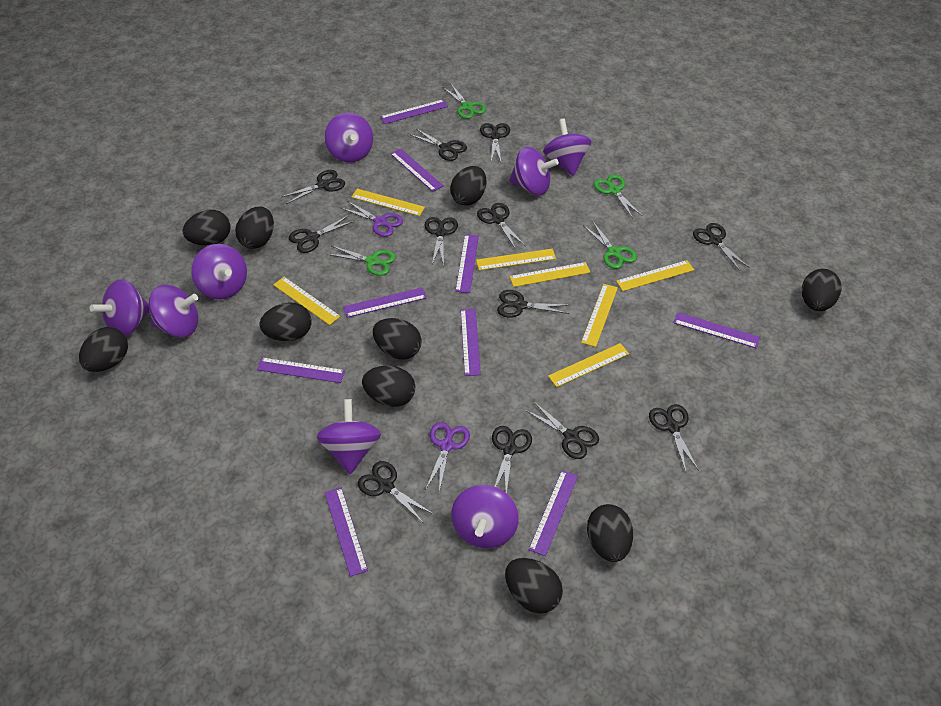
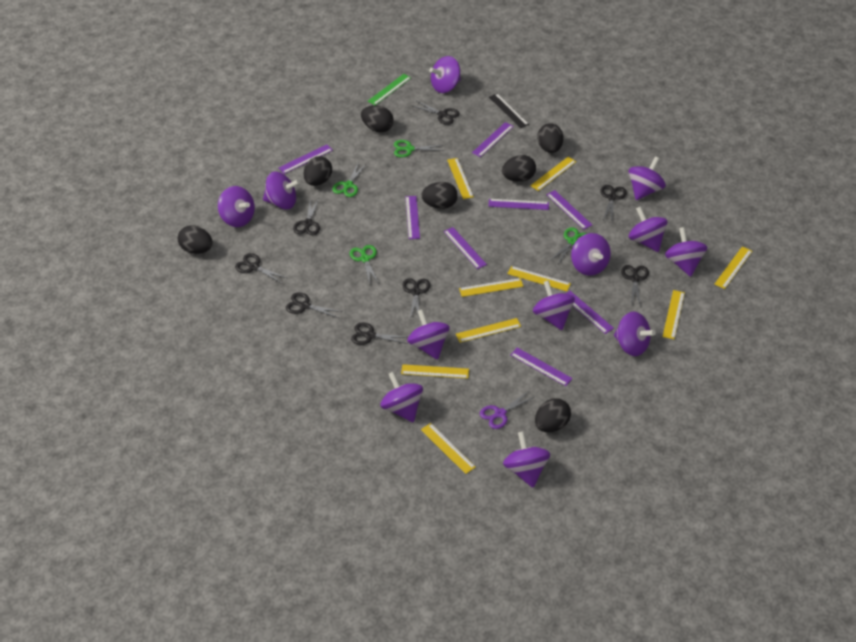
black egg: 10 -> 7
black ruler: 0 -> 1
black scissors: 12 -> 8
green ruler: 0 -> 1
purple ruler: 9 -> 8
purple scissors: 2 -> 1
purple spinning top: 8 -> 12
yellow ruler: 7 -> 9

